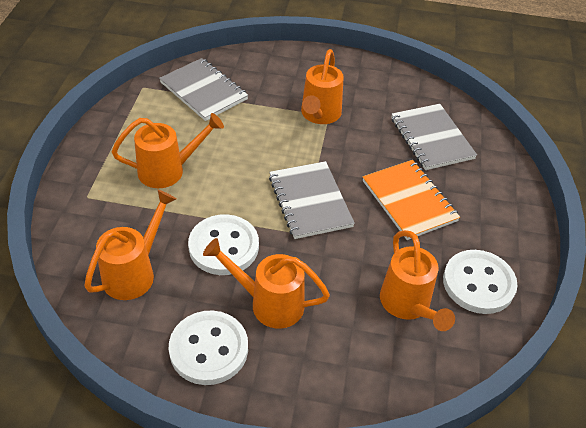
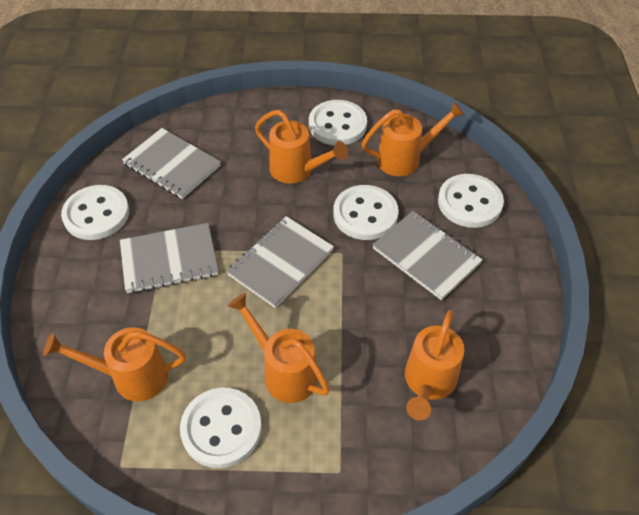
grey notebook: 3 -> 4
orange notebook: 1 -> 0
white button: 3 -> 5

